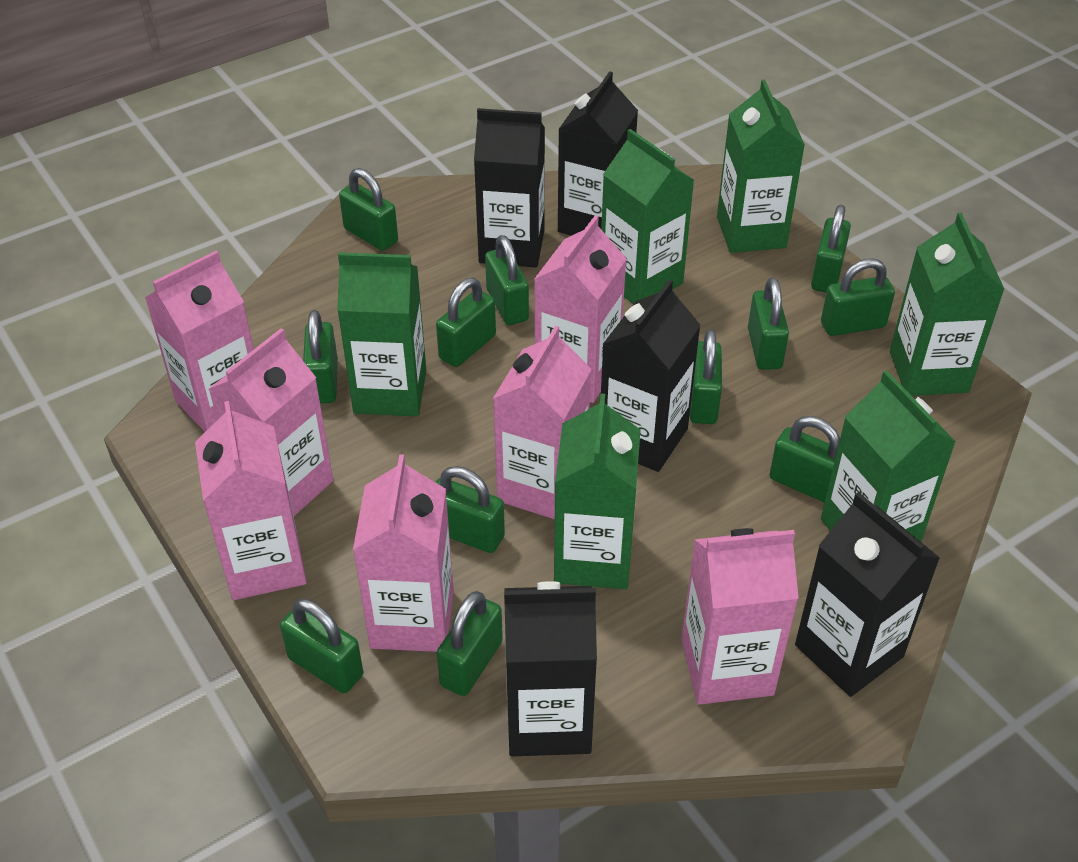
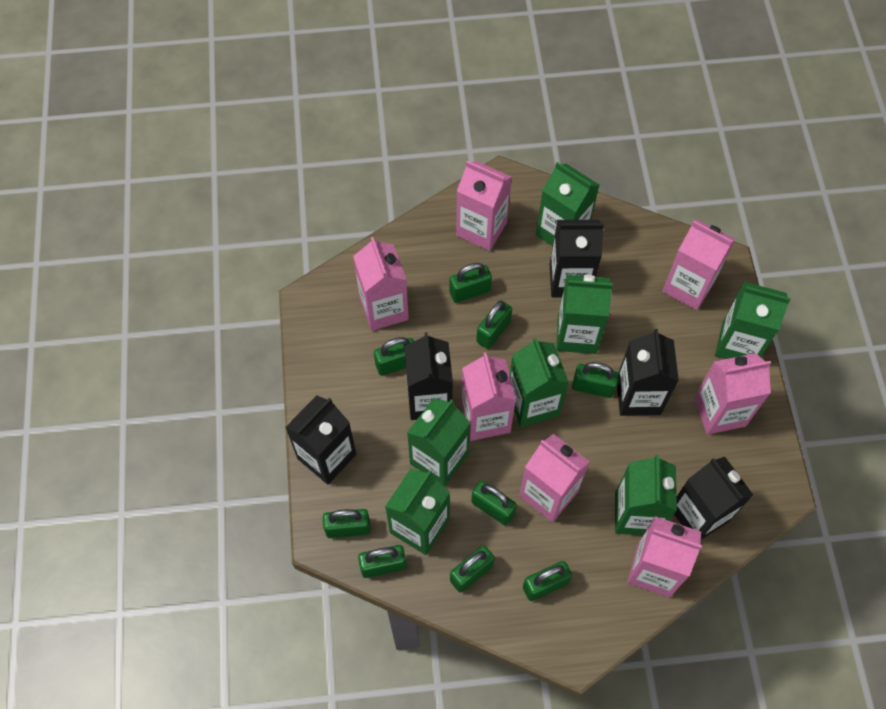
green carton: 6 -> 7
green padlock: 12 -> 9

